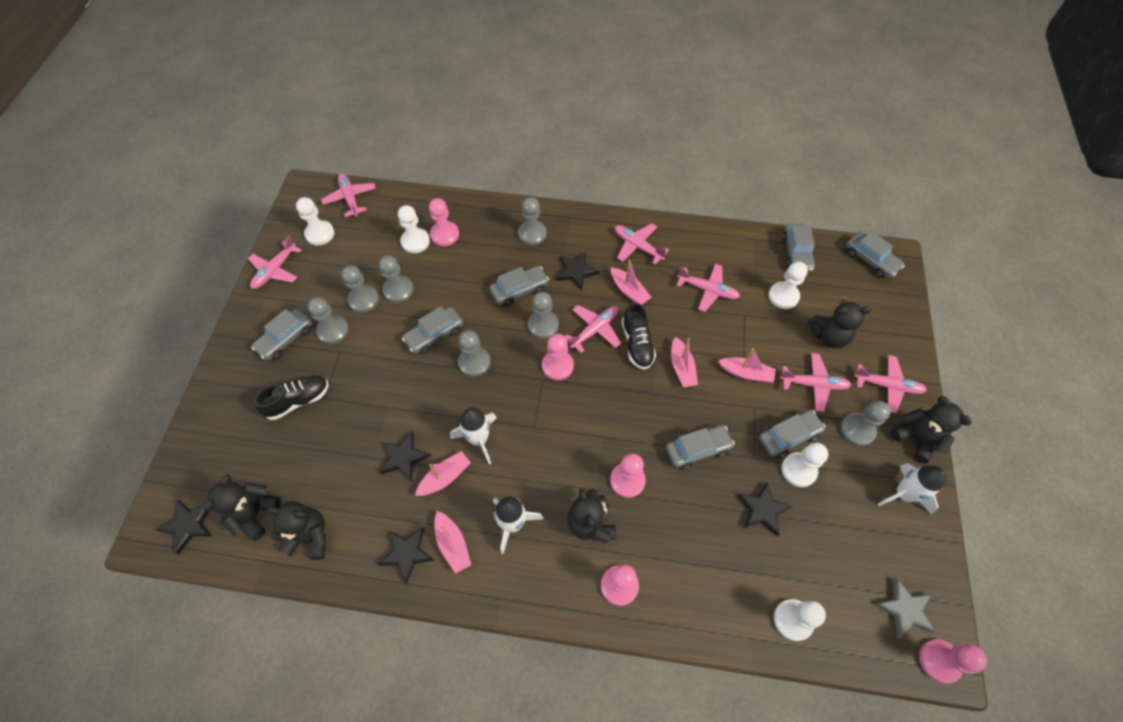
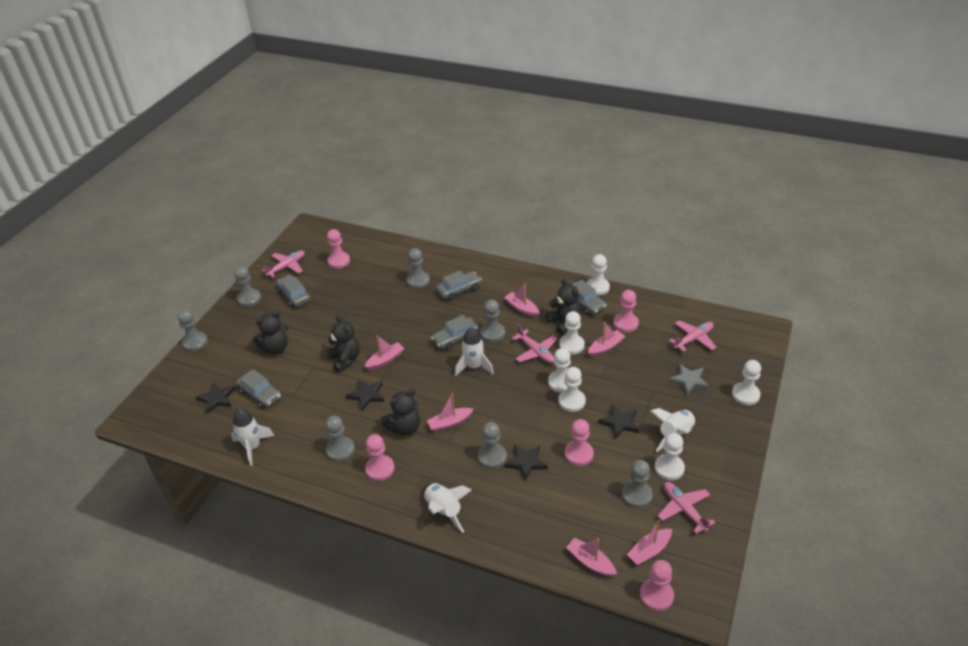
black shoe: 2 -> 0
black star: 5 -> 4
black teddy bear: 5 -> 4
grey car: 7 -> 5
pink boat: 5 -> 6
pink plane: 7 -> 4
white pawn: 5 -> 6
white rocket: 3 -> 4

